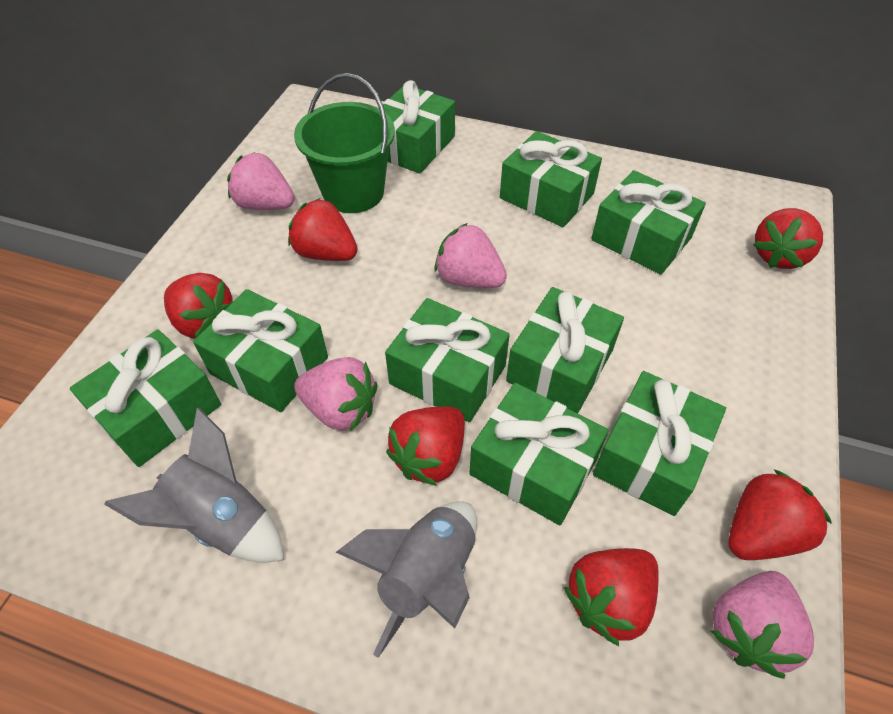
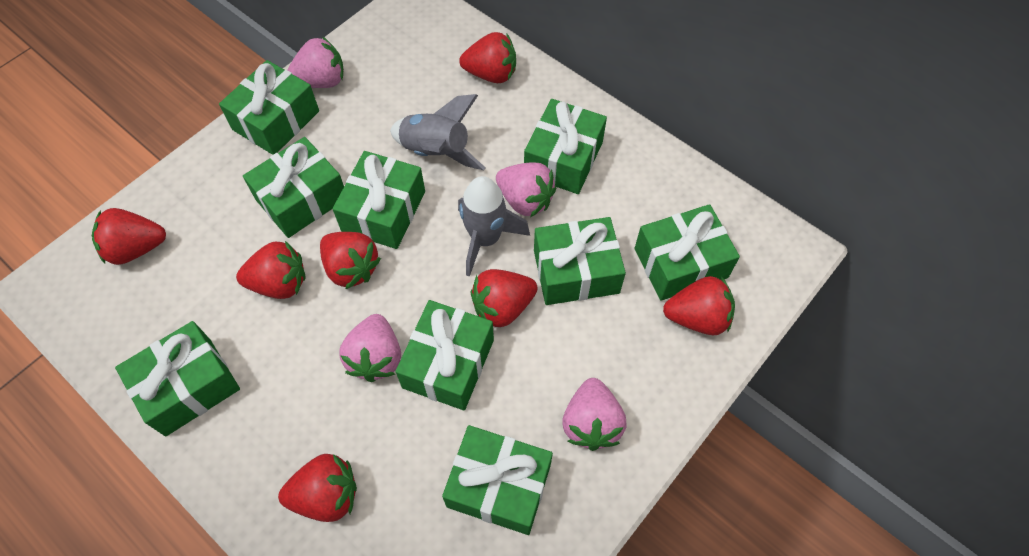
green bucket: 1 -> 0
red strawberry: 6 -> 7

